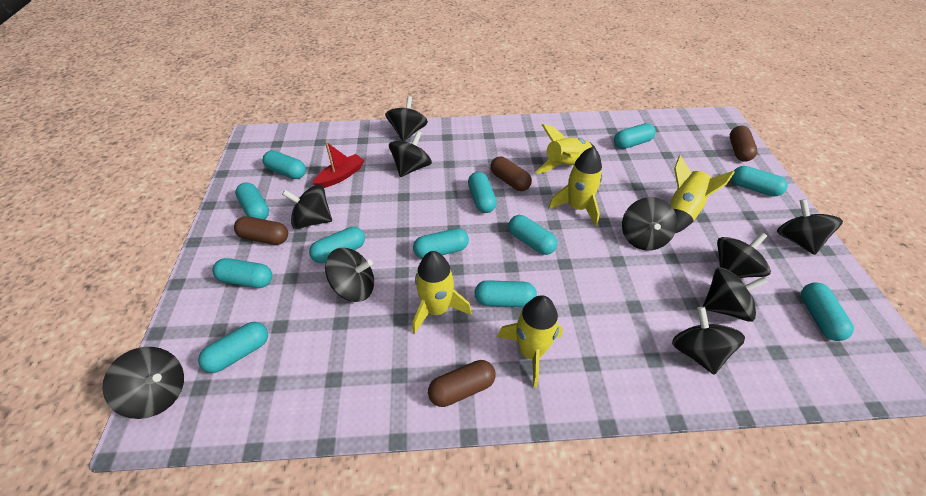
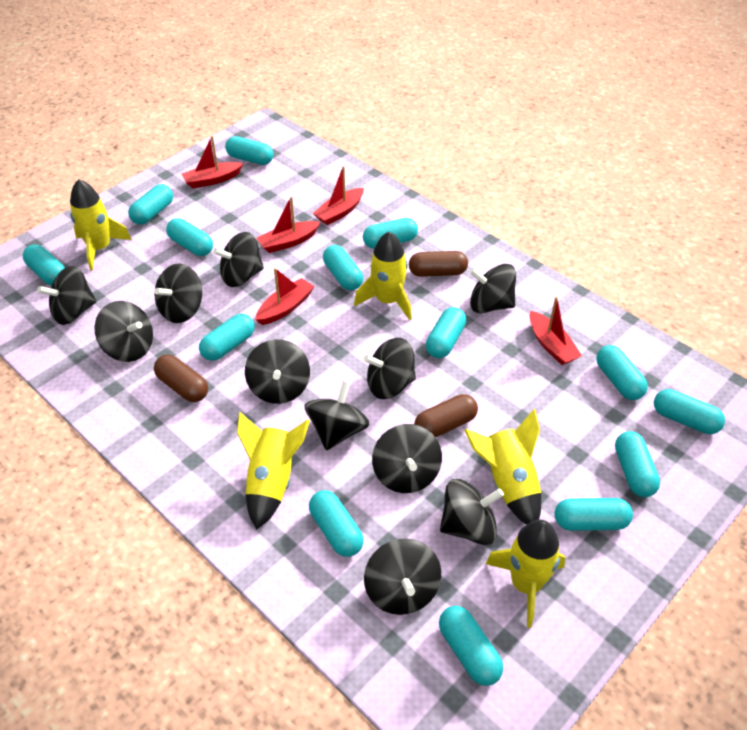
black spinning top: 10 -> 11
brown capsule: 4 -> 3
red boat: 1 -> 5
turquoise capsule: 12 -> 14

